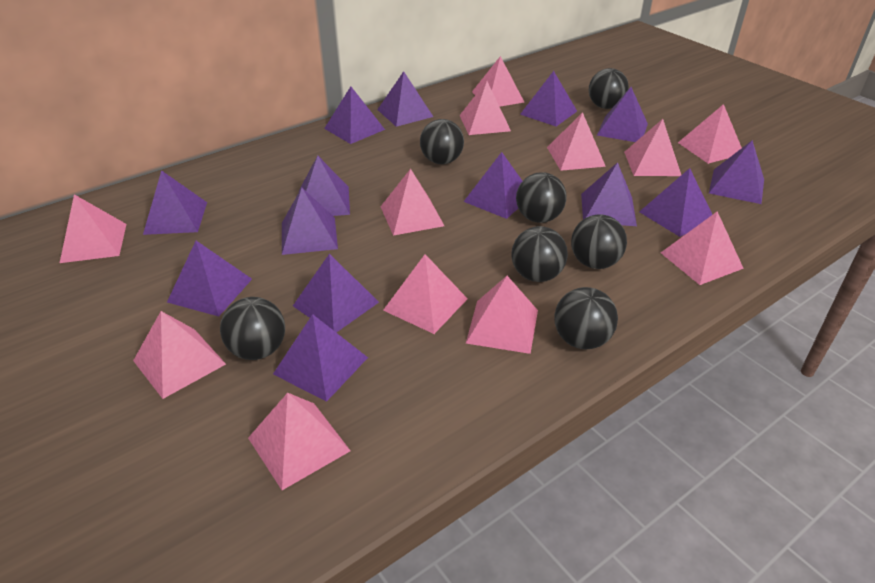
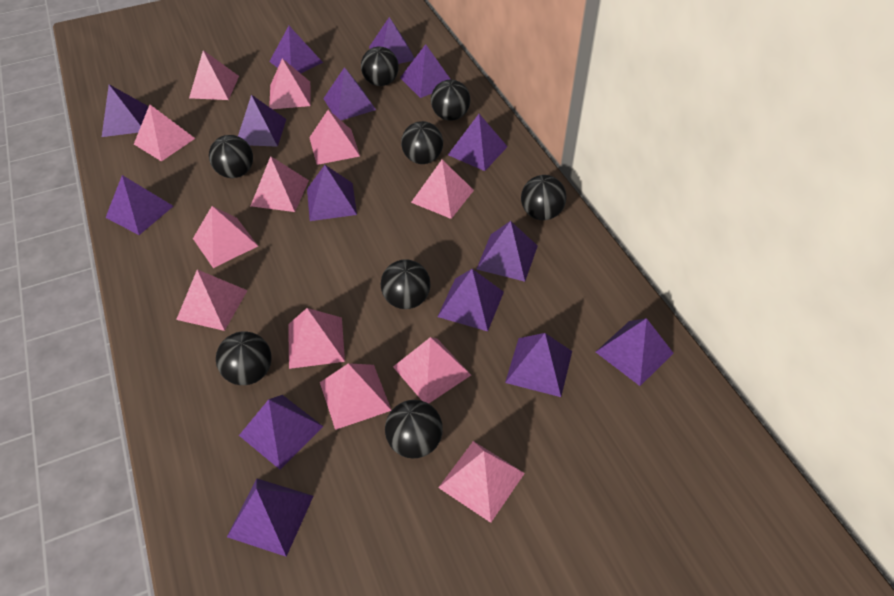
black ball: 7 -> 8
purple pyramid: 14 -> 15

